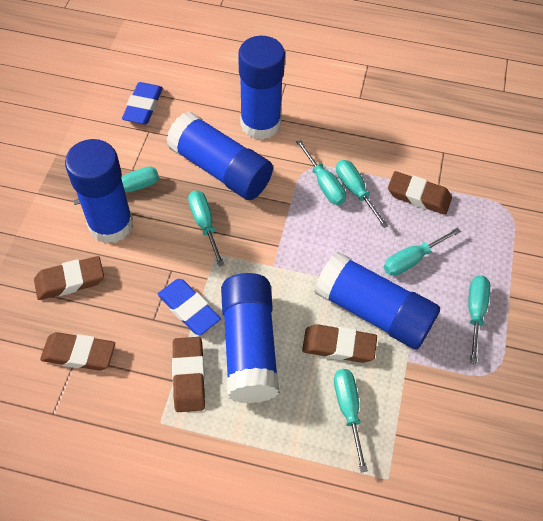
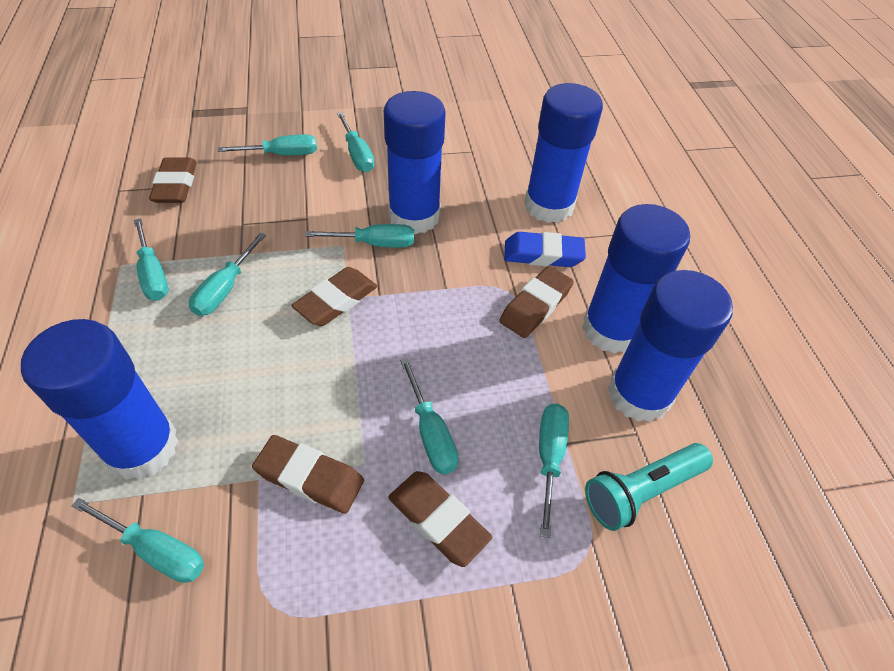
blue eraser: 2 -> 1
turquoise flashlight: 0 -> 1
turquoise screwdriver: 7 -> 8

